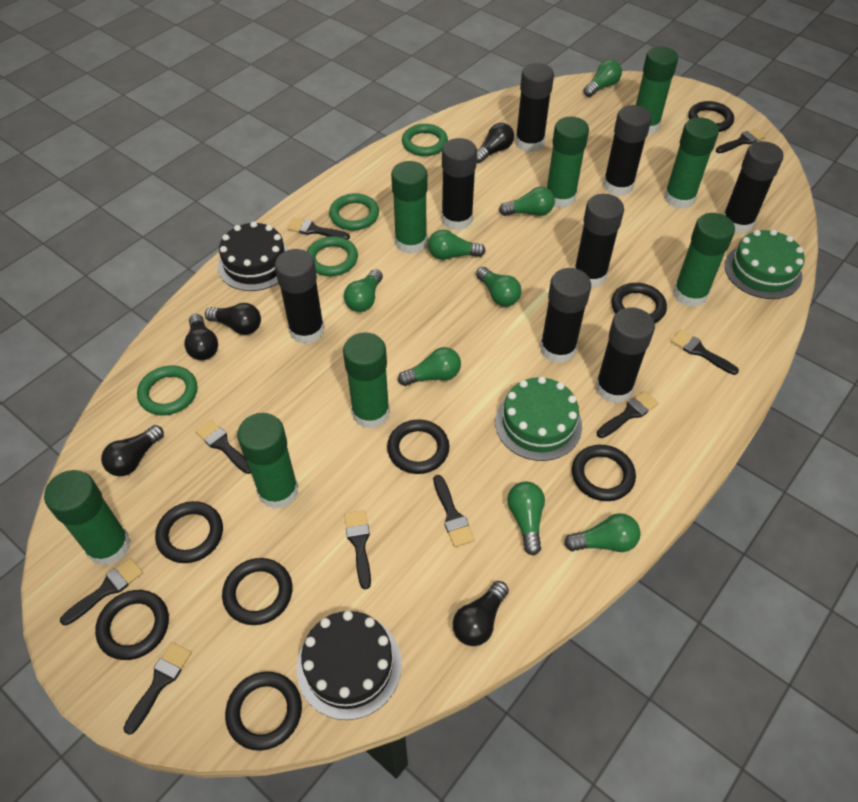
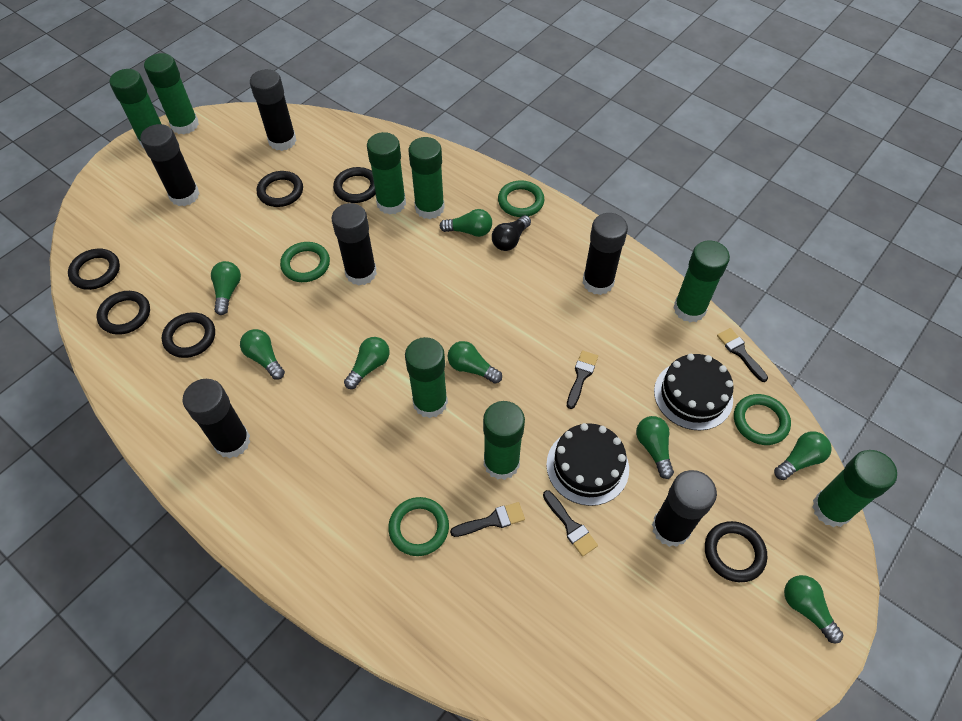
black brush: 9 -> 4
black glue stick: 8 -> 6
black light bulb: 5 -> 1
black ring: 8 -> 6
green cake: 2 -> 0

